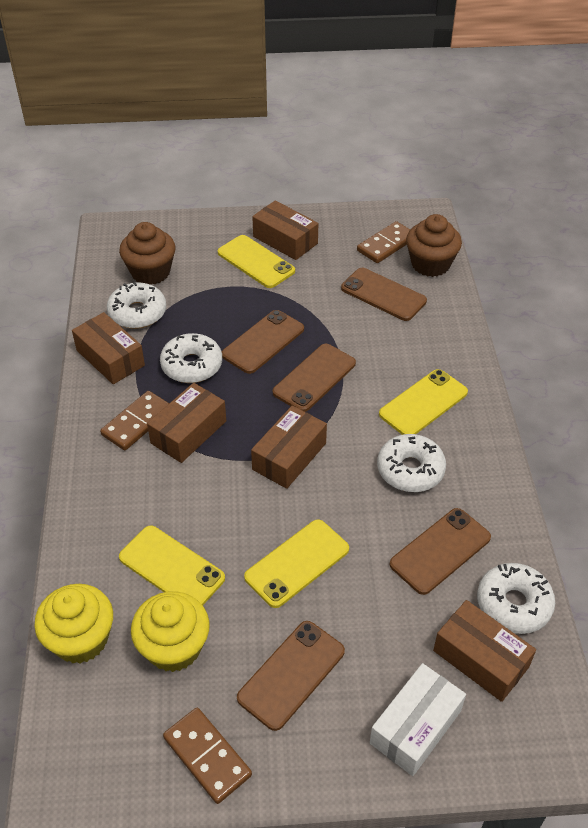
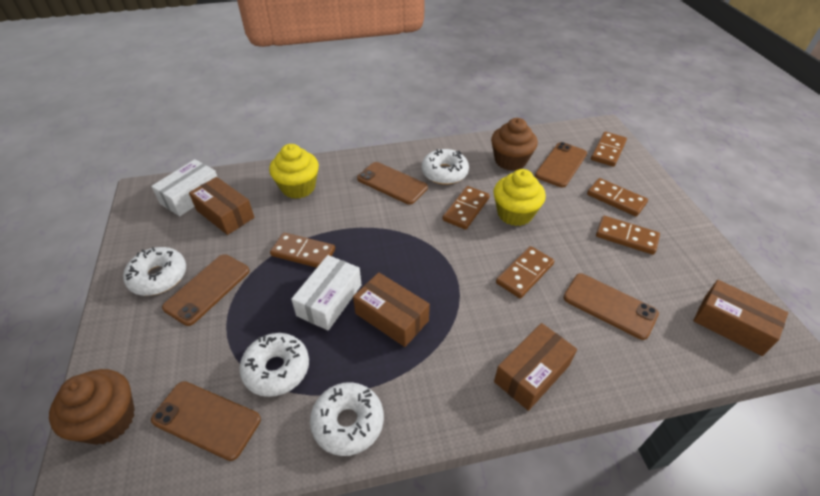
brown box: 5 -> 4
brown domino: 3 -> 6
white box: 1 -> 2
yellow phone: 4 -> 0

